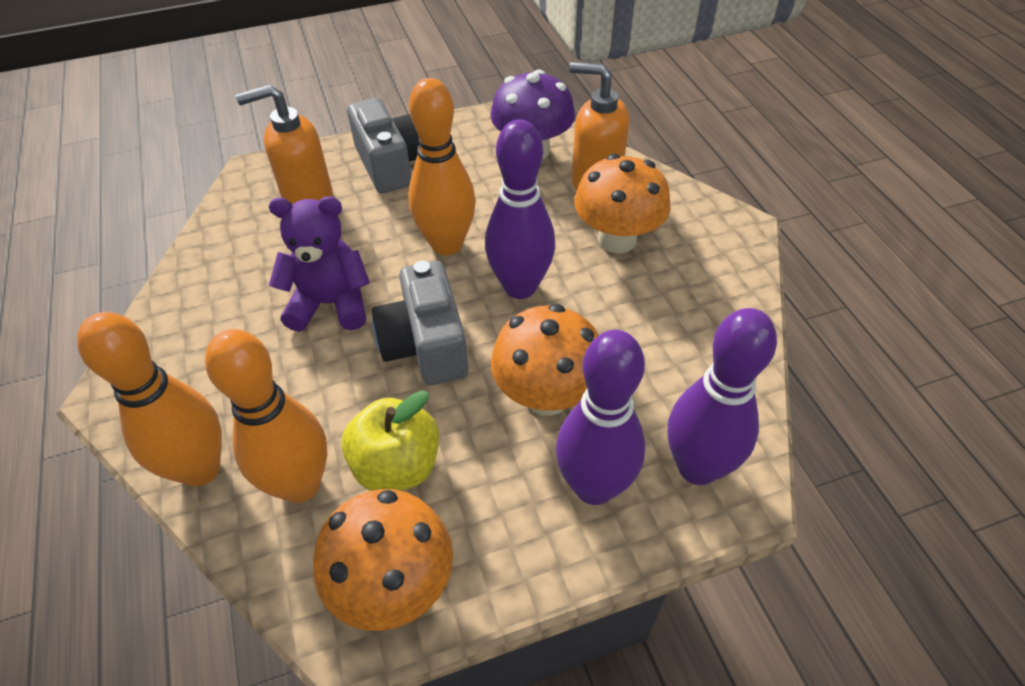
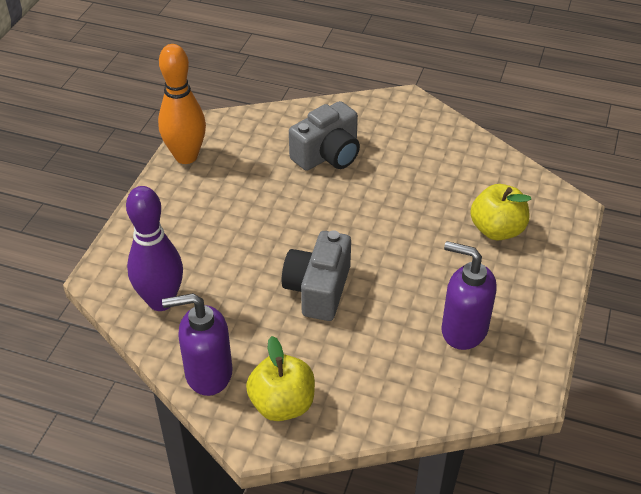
orange bowling pin: 3 -> 1
orange mushroom: 3 -> 0
orange soap dispenser: 2 -> 0
purple bowling pin: 3 -> 1
purple mushroom: 1 -> 0
purple soap dispenser: 0 -> 2
purple teddy bear: 1 -> 0
yellow apple: 1 -> 2

